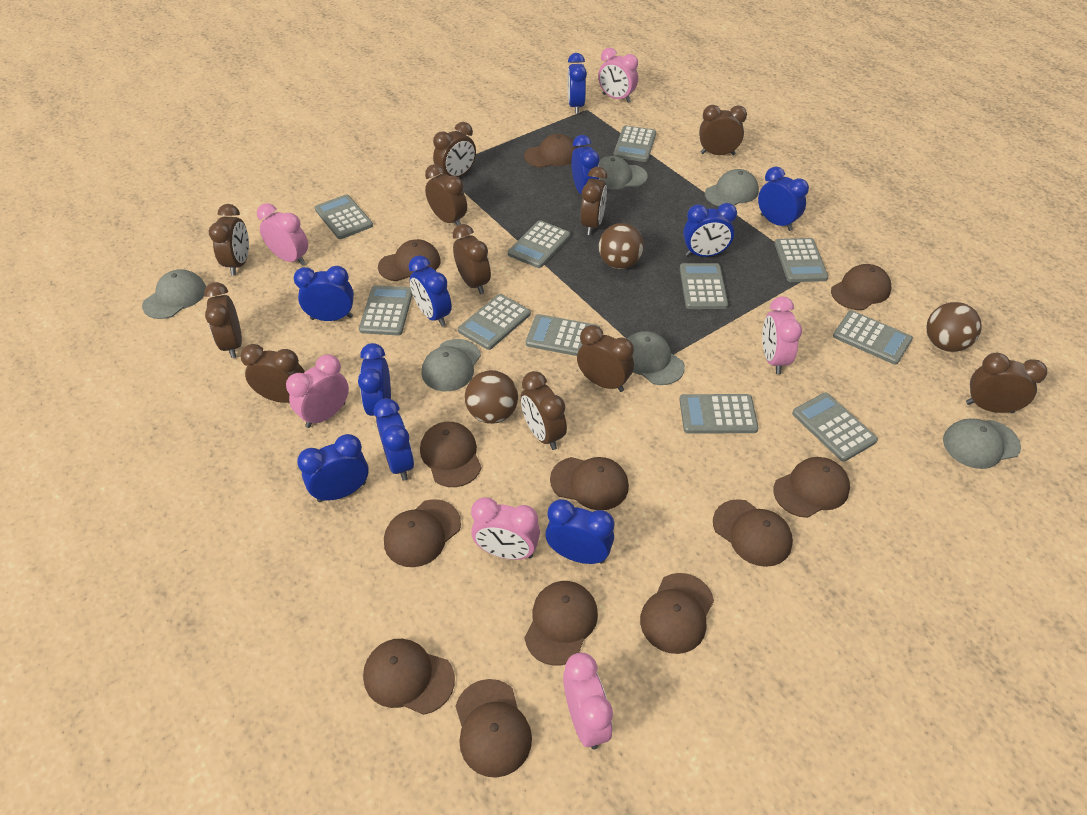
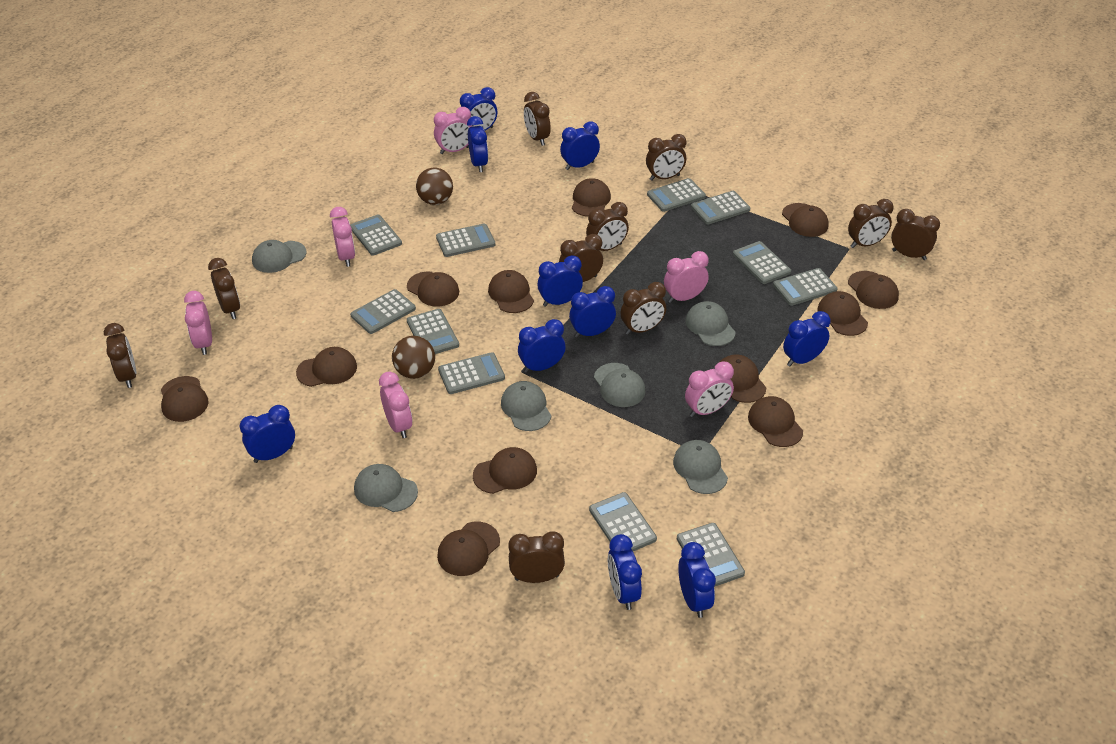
brown ball: 3 -> 2
brown clock: 11 -> 10

